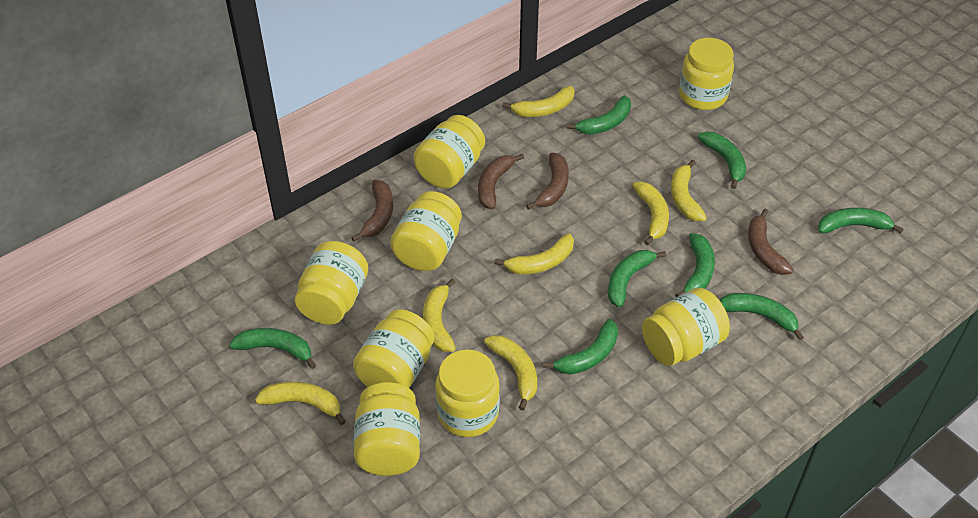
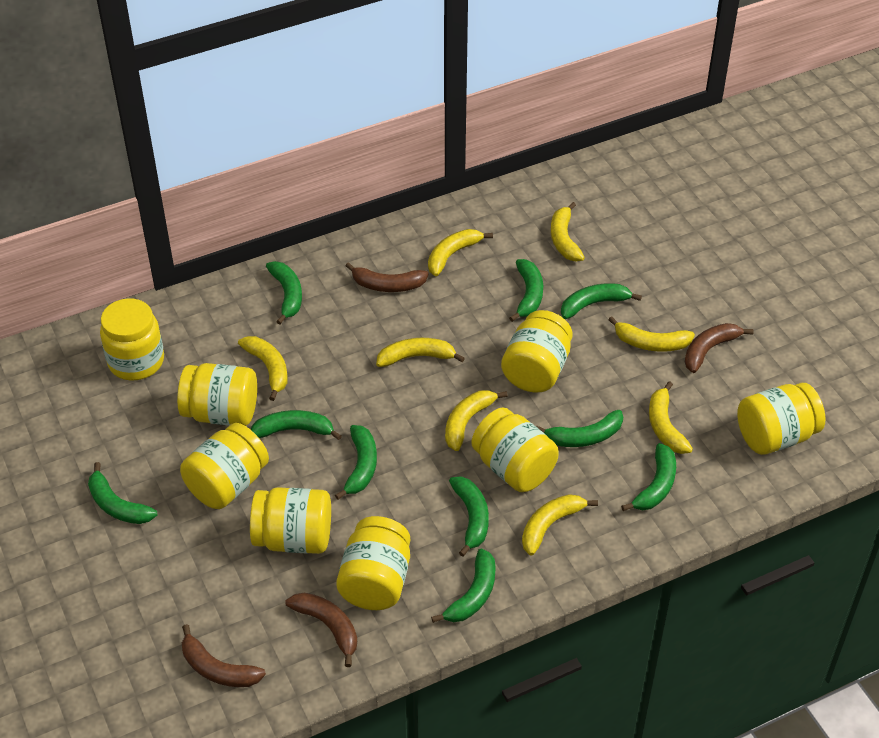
green banana: 8 -> 10
yellow banana: 7 -> 8

